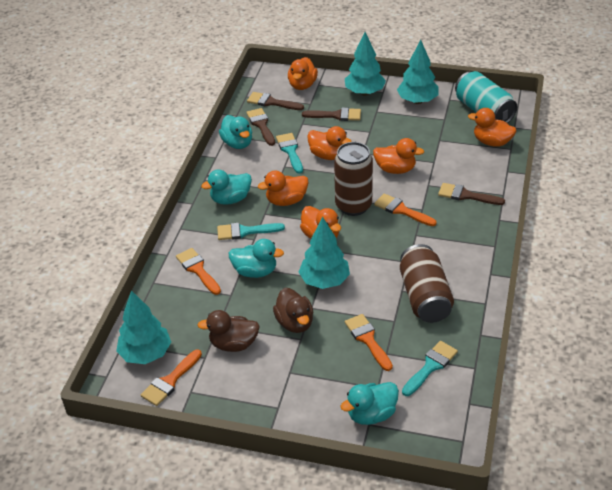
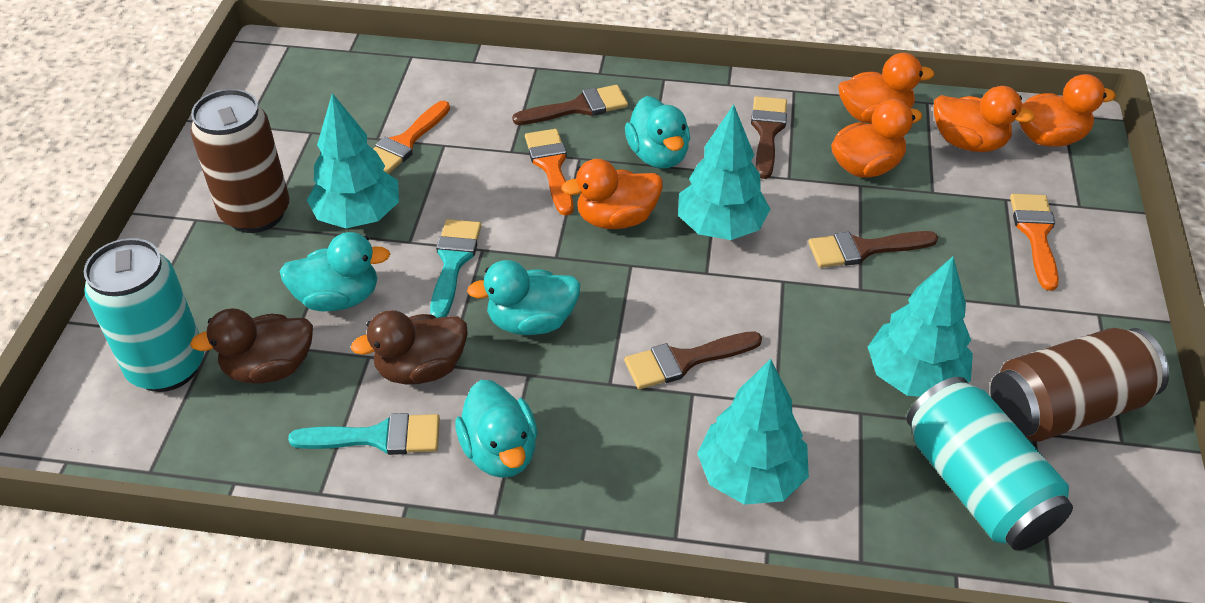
orange brush: 4 -> 3
orange duck: 6 -> 5
turquoise brush: 3 -> 2
turquoise can: 1 -> 2

